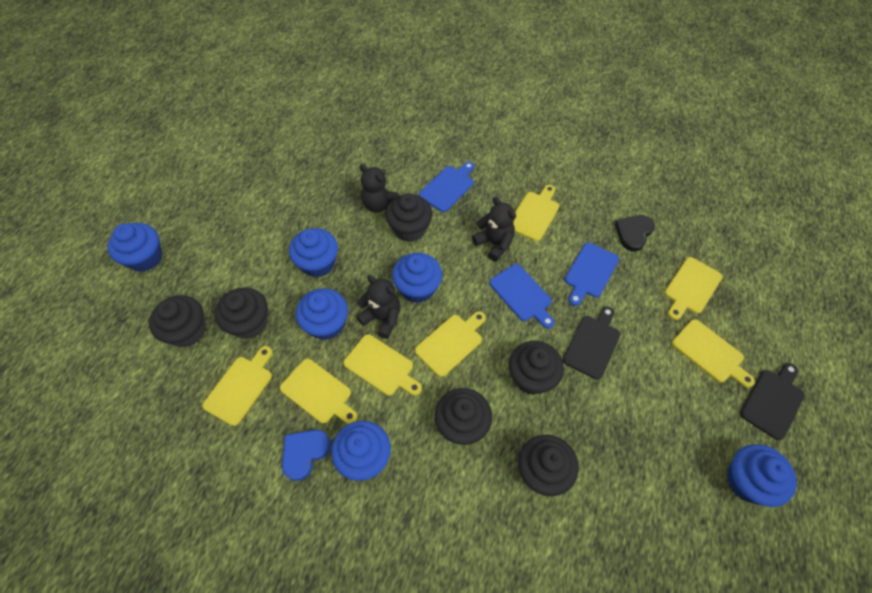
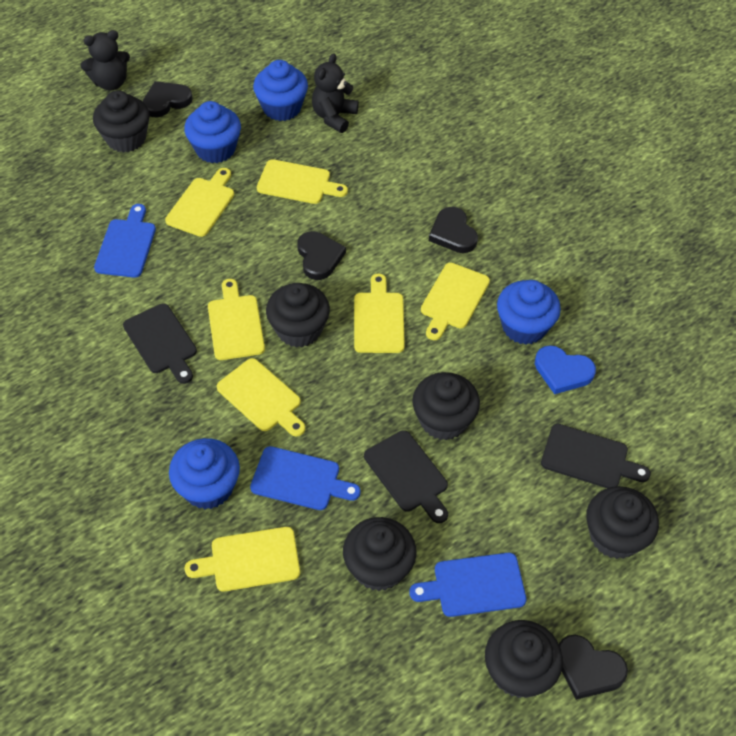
black cutting board: 2 -> 3
black heart: 1 -> 4
black teddy bear: 3 -> 2
blue cupcake: 6 -> 4

